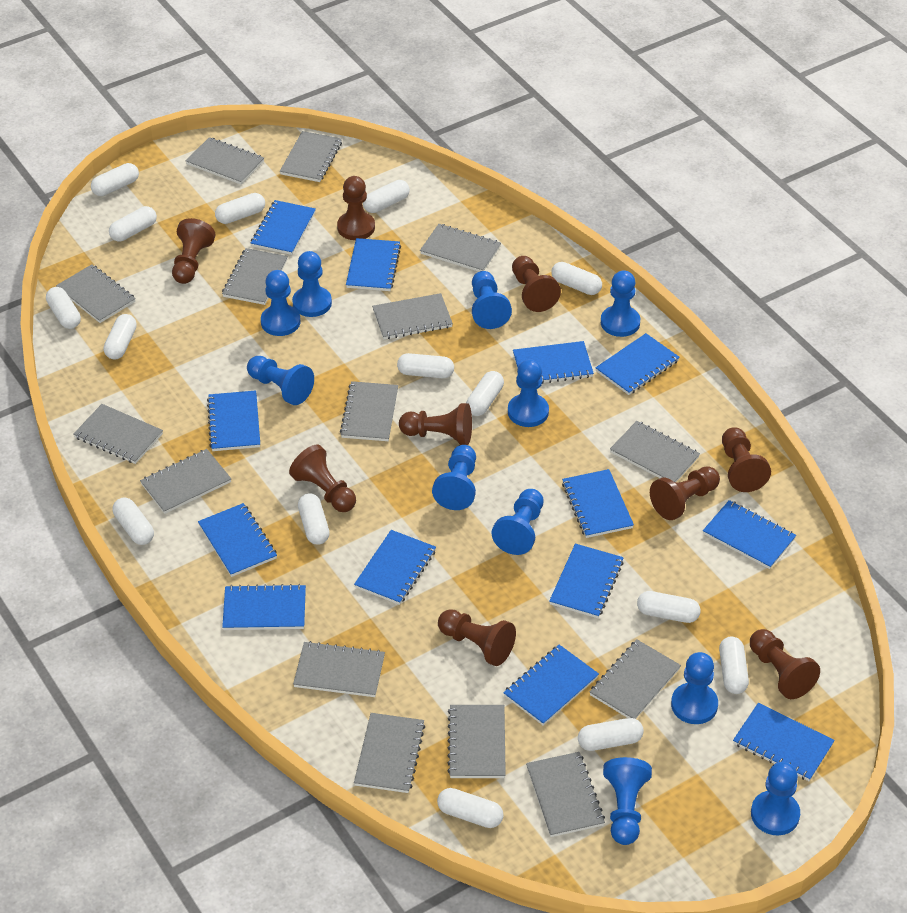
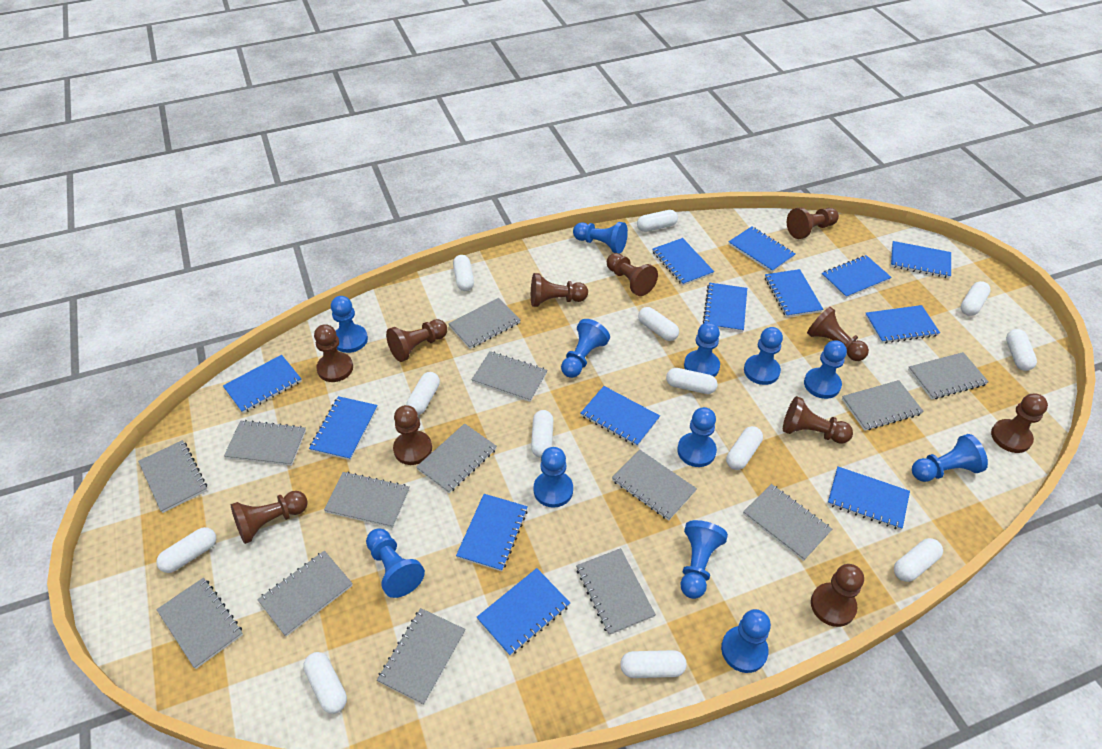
blue pawn: 11 -> 12
brown pawn: 9 -> 11
grey notebook: 15 -> 14
white capsule: 15 -> 13

